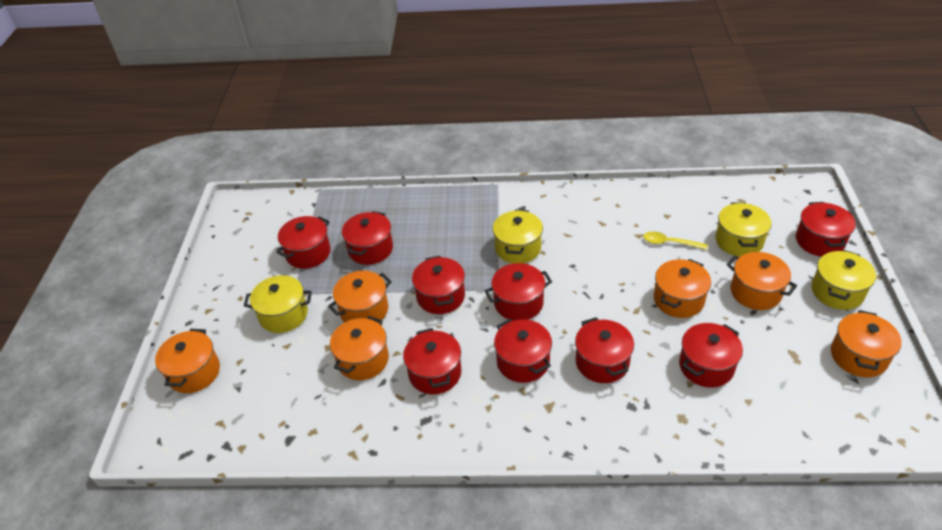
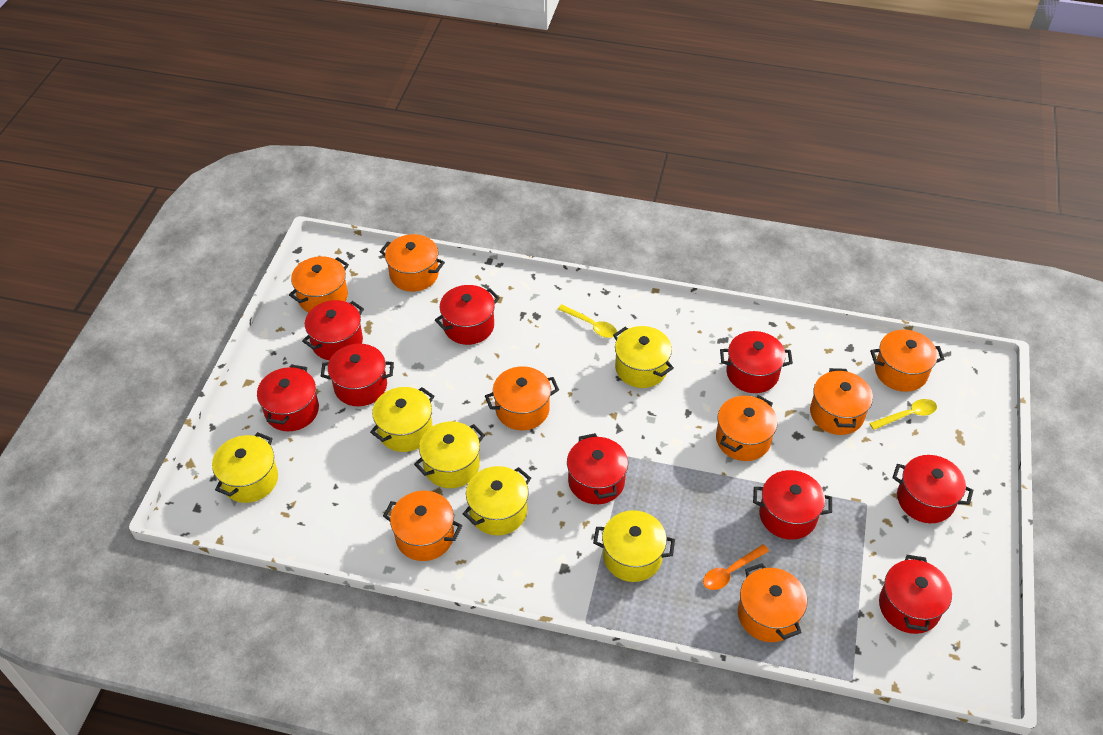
orange pot: 6 -> 8
orange spoon: 0 -> 1
yellow pot: 4 -> 6
yellow spoon: 1 -> 2

